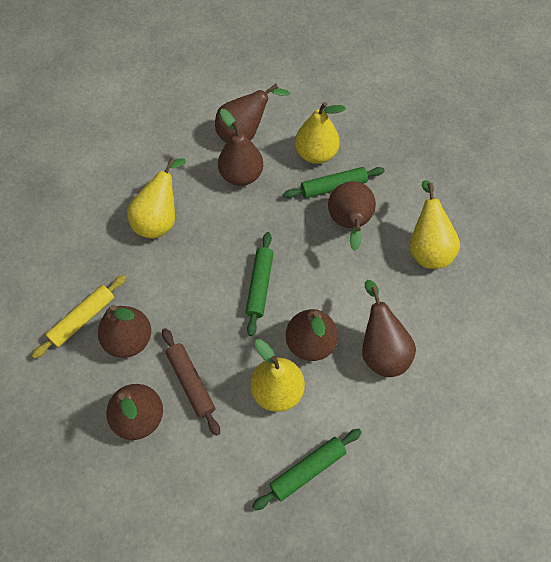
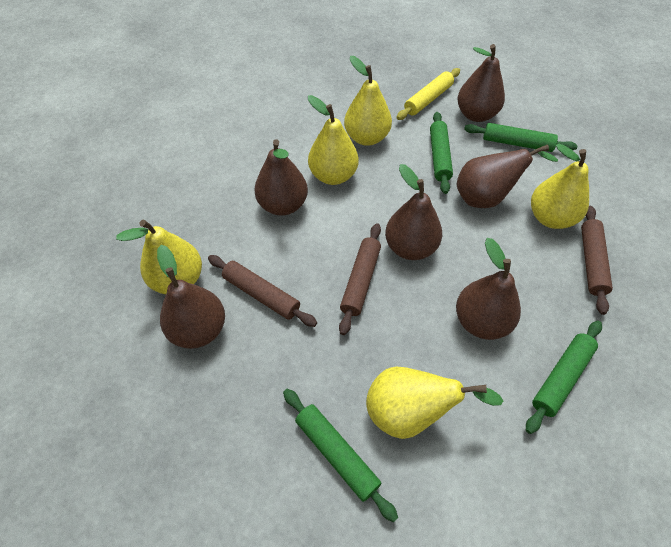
brown pear: 7 -> 6
brown rolling pin: 1 -> 3
green rolling pin: 3 -> 4
yellow pear: 4 -> 5

